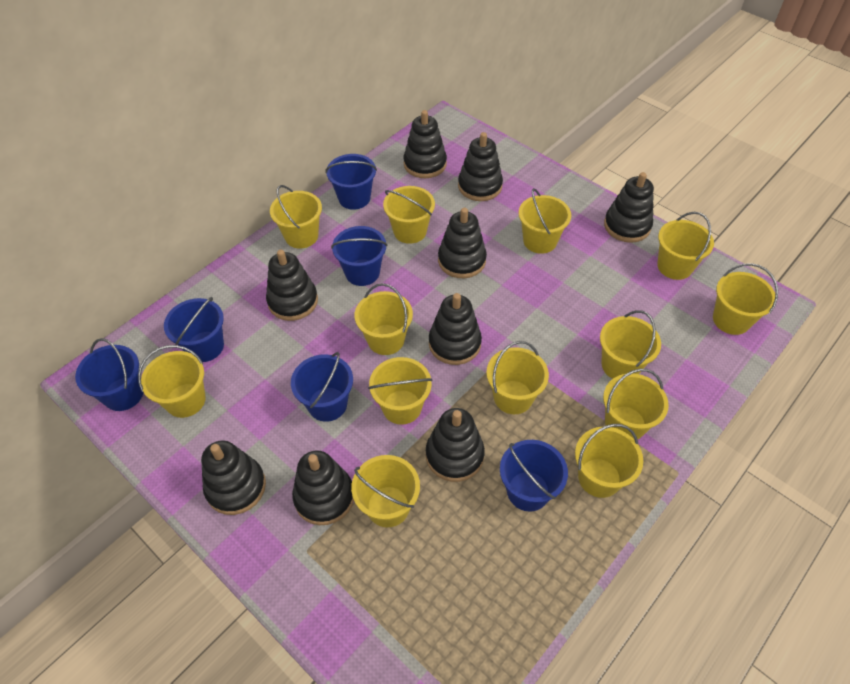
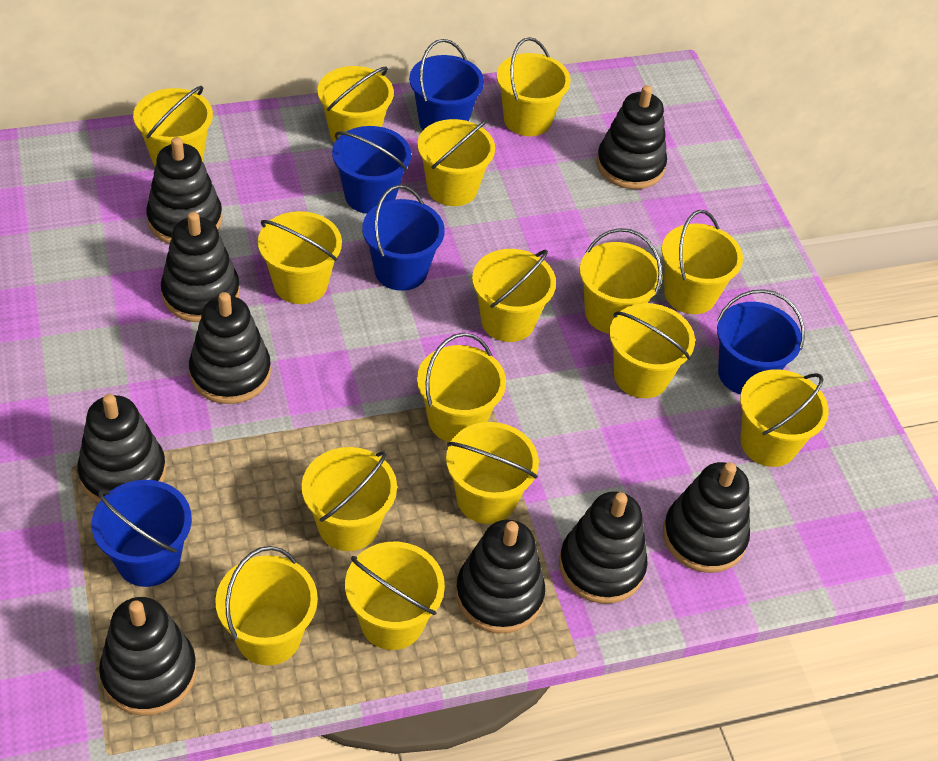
blue bucket: 6 -> 5
yellow bucket: 13 -> 15

